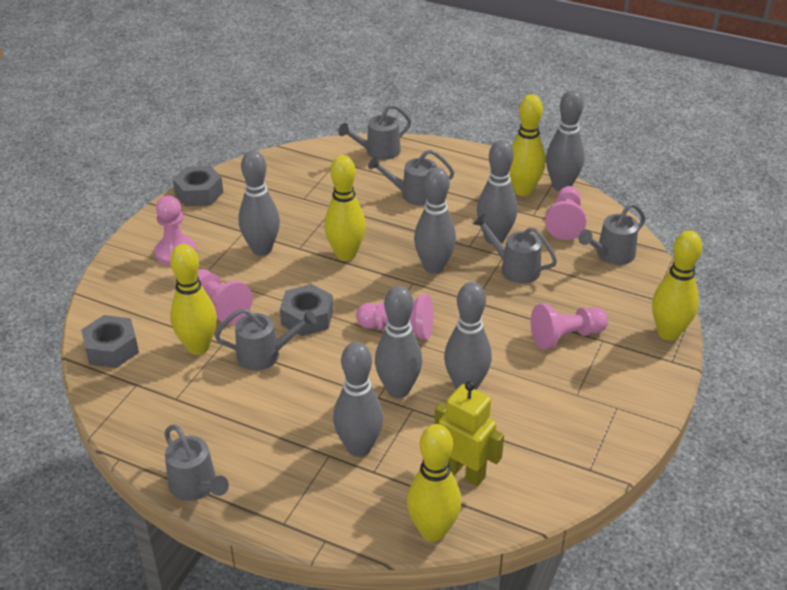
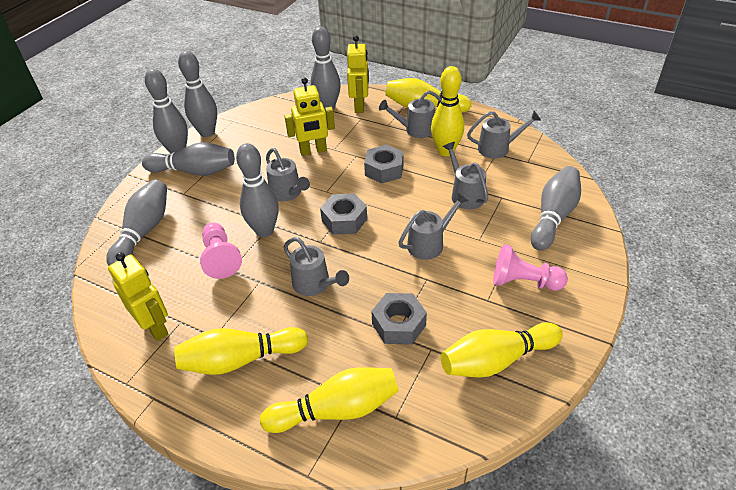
pink pawn: 5 -> 2
yellow robot: 1 -> 3

